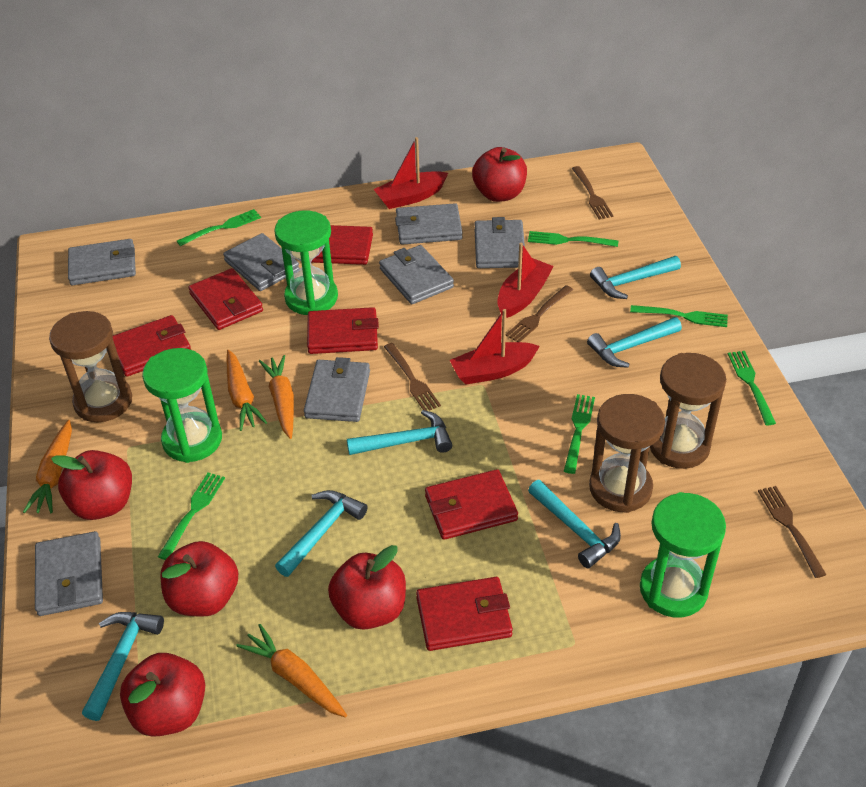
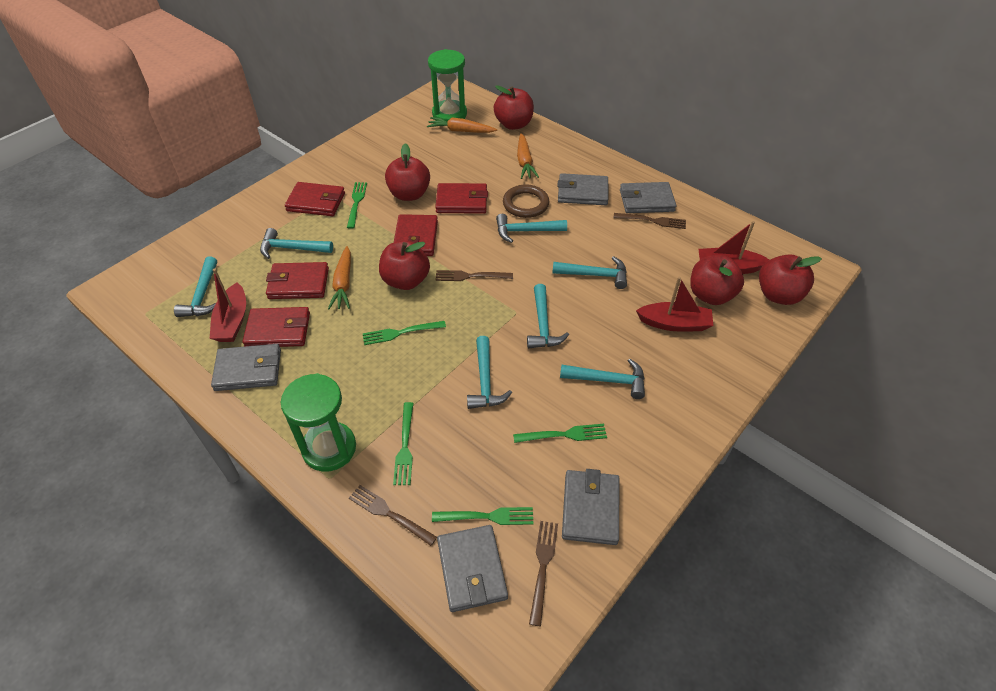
brown hourglass: 3 -> 0
brown ring: 0 -> 1
green fork: 6 -> 5
green hourglass: 3 -> 2
grey wallet: 7 -> 5
orange carrot: 4 -> 3
red wallet: 6 -> 5
turquoise hammer: 6 -> 7

